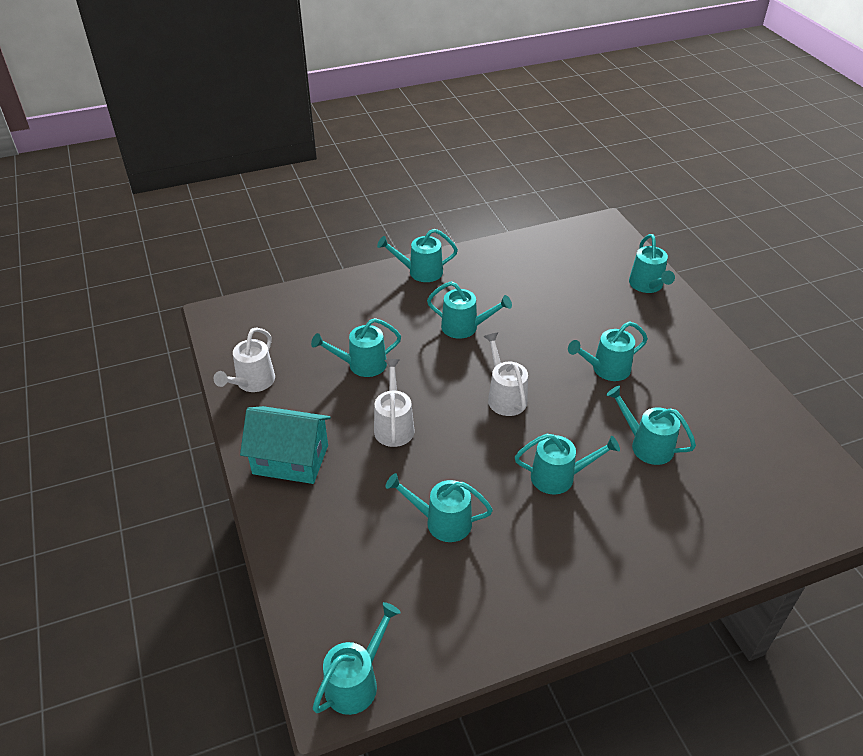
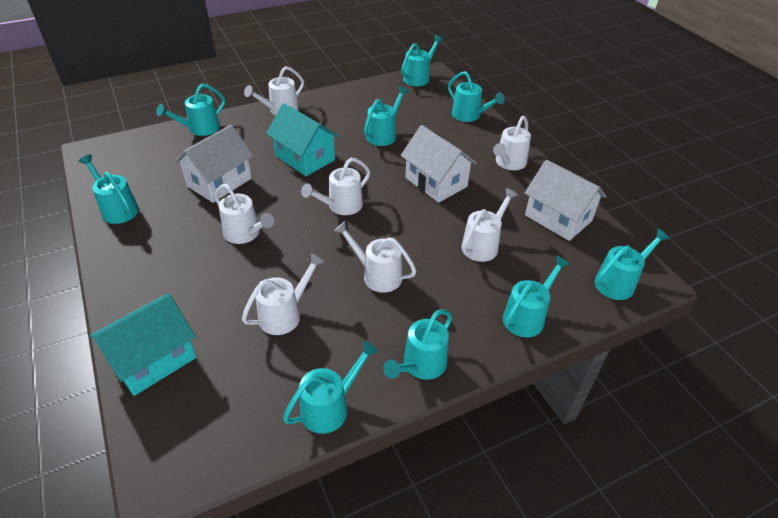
turquoise house: 1 -> 2
white house: 0 -> 3
white watering can: 3 -> 7

